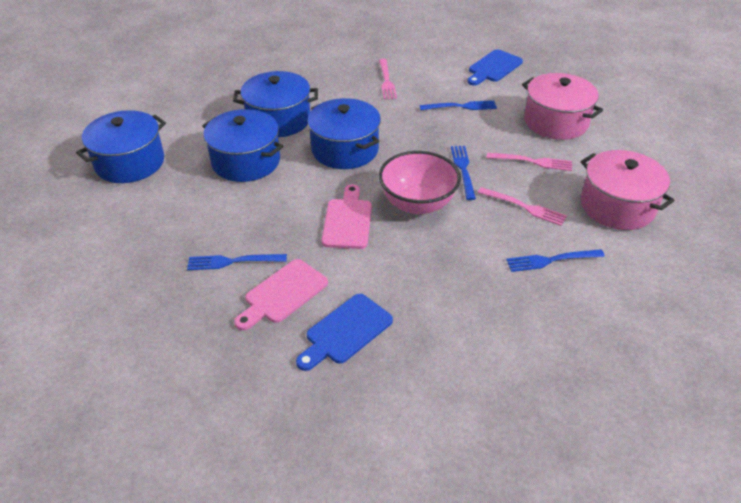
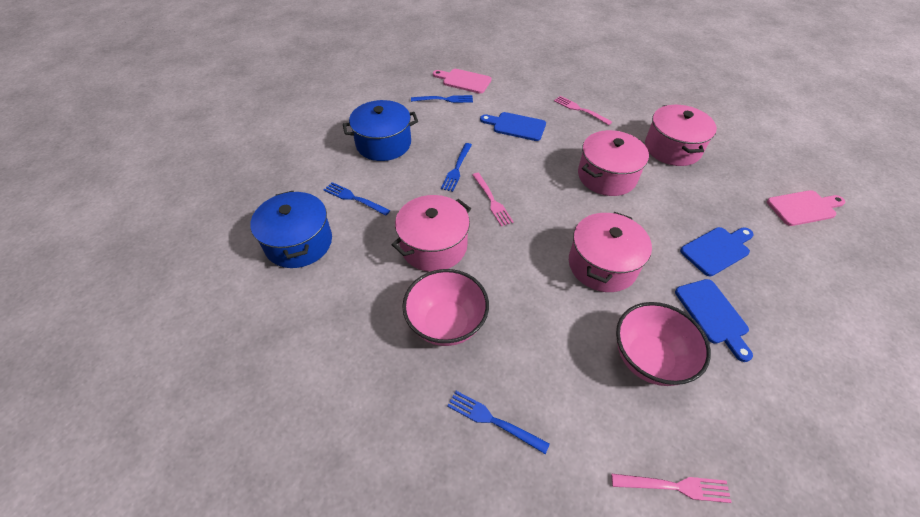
blue cutting board: 2 -> 3
blue pot: 4 -> 2
pink bowl: 1 -> 2
pink pot: 2 -> 4

